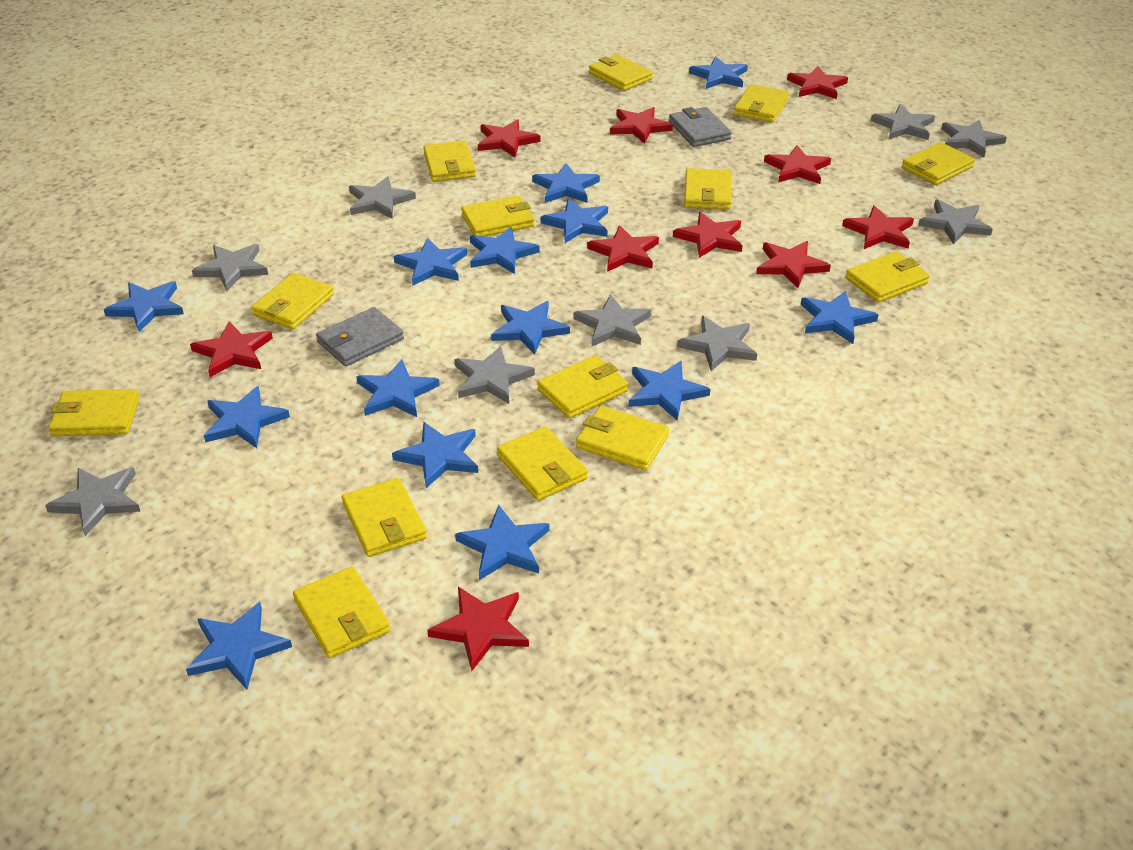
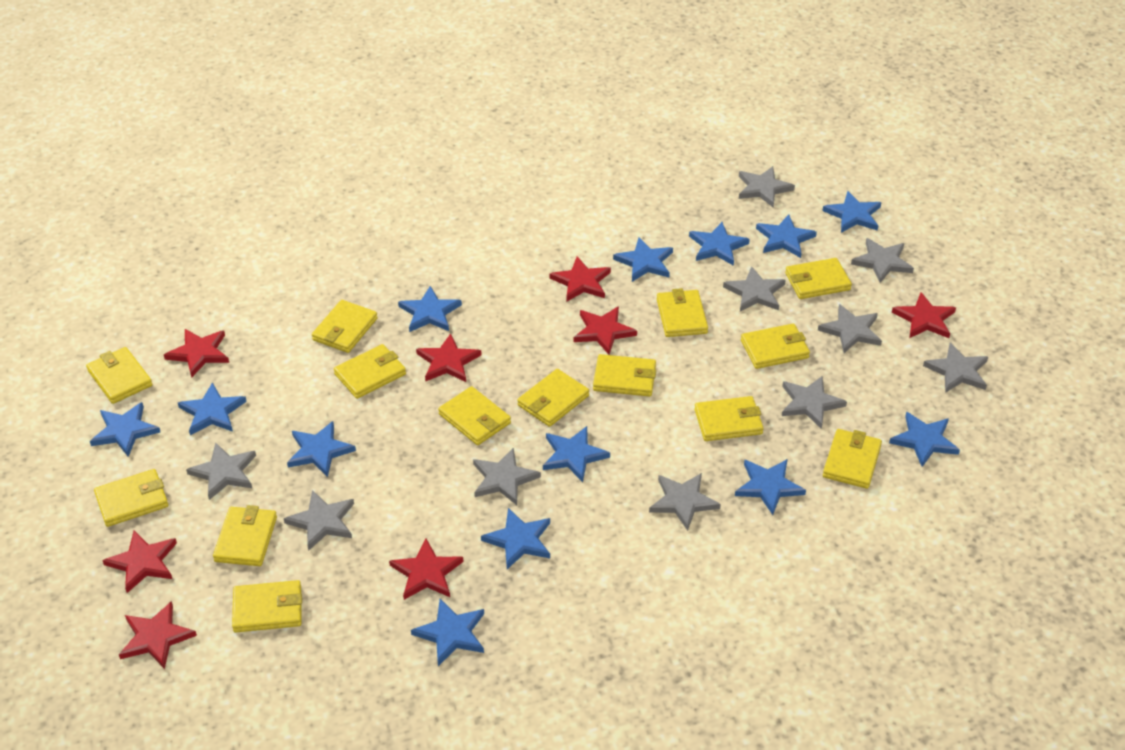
blue star: 14 -> 13
grey star: 9 -> 10
grey wallet: 2 -> 0
red star: 10 -> 8

